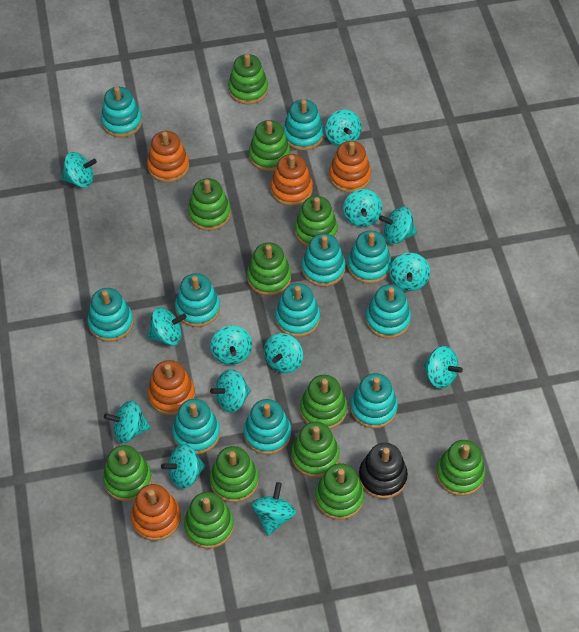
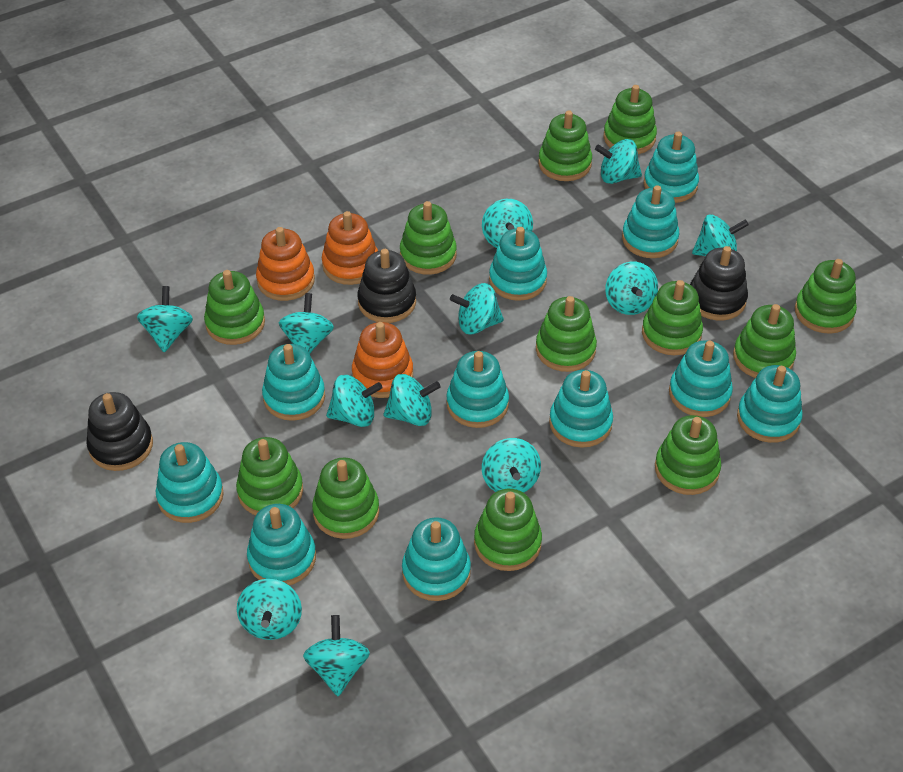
black stacking toy: 1 -> 3
orange stacking toy: 5 -> 3
turquoise spinning top: 13 -> 12

